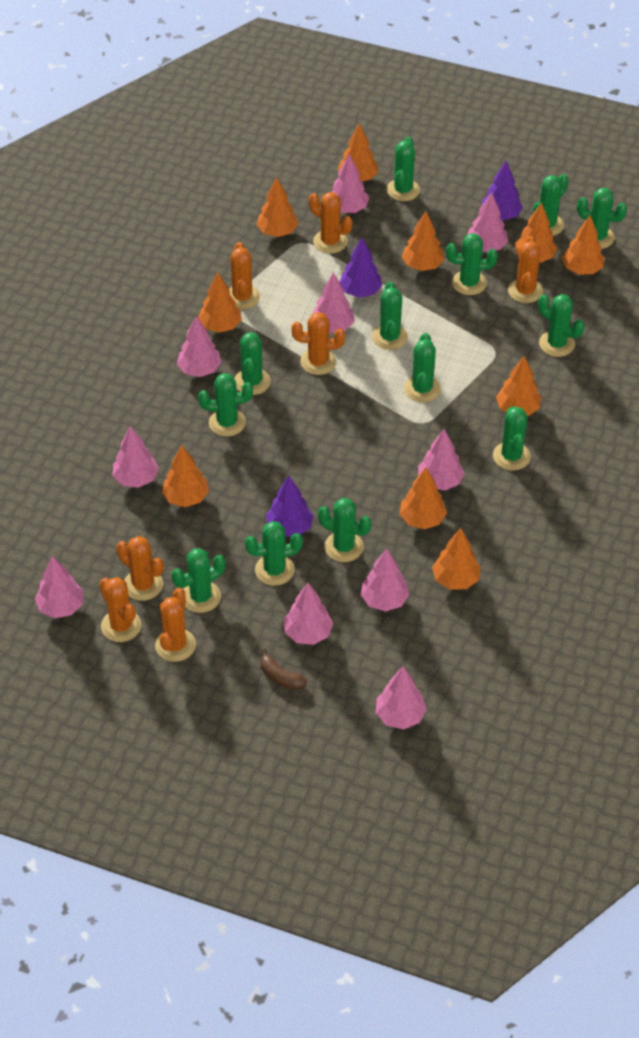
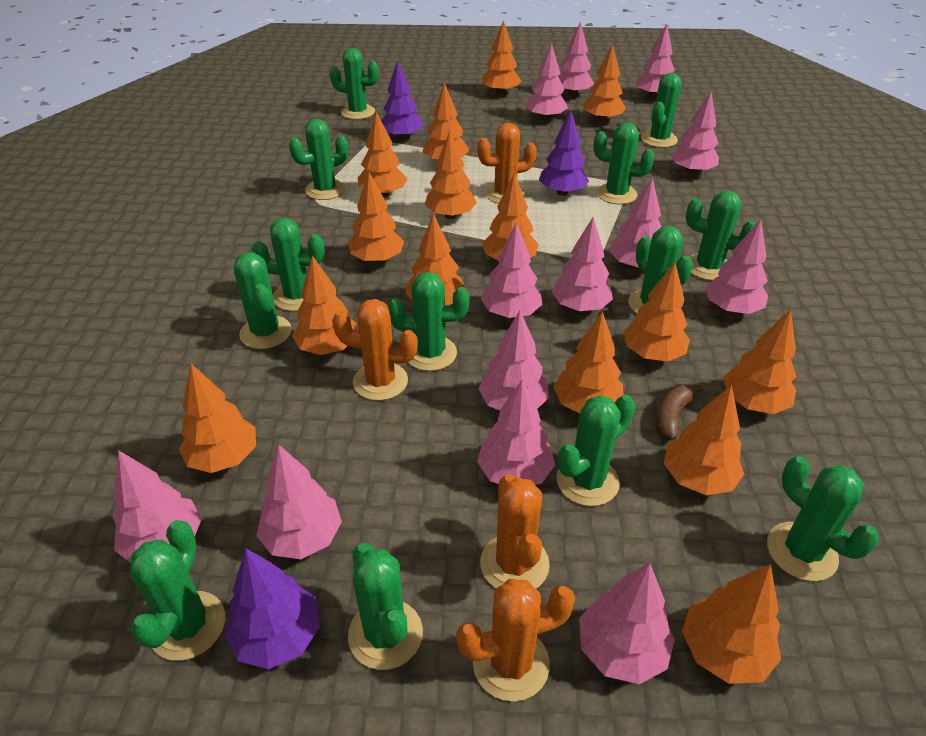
orange cactus: 7 -> 4
orange tree: 10 -> 15
pink tree: 10 -> 13

